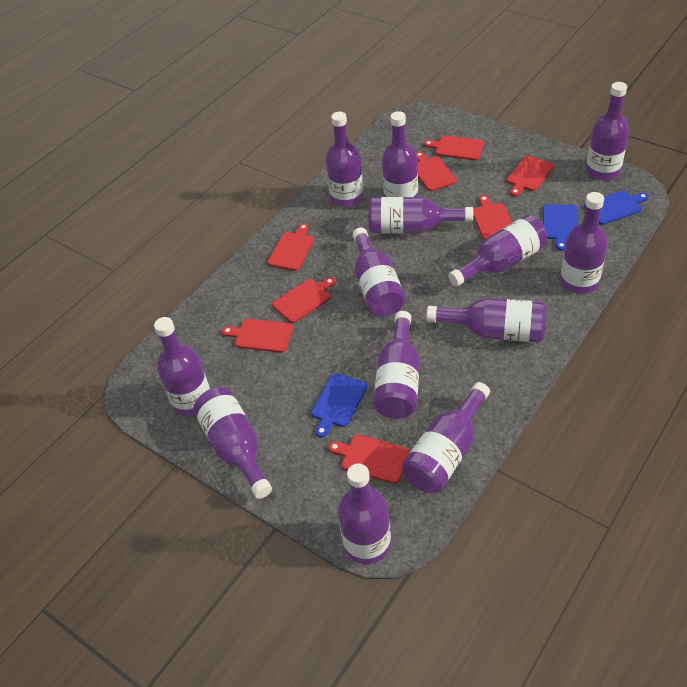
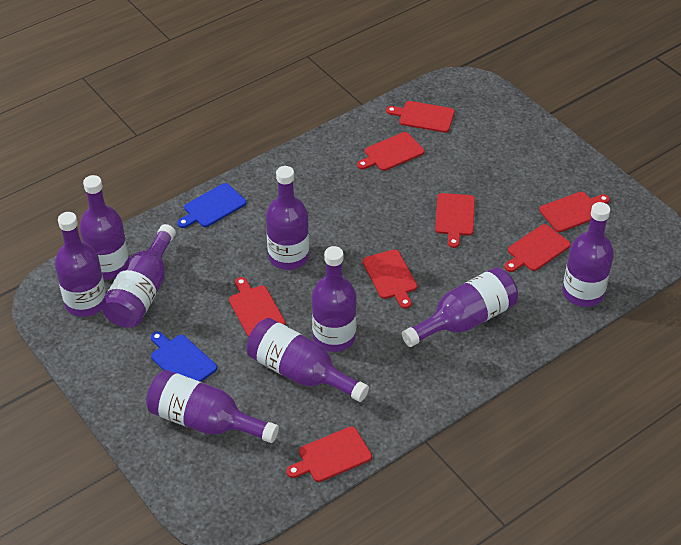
blue cutting board: 3 -> 2
purple bottle: 13 -> 9

